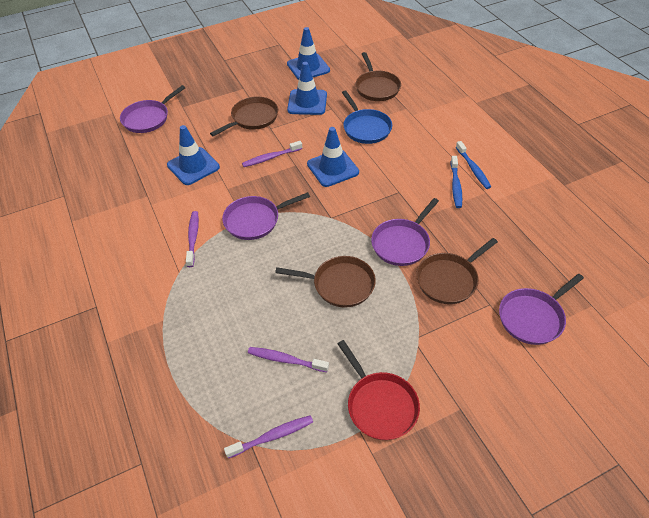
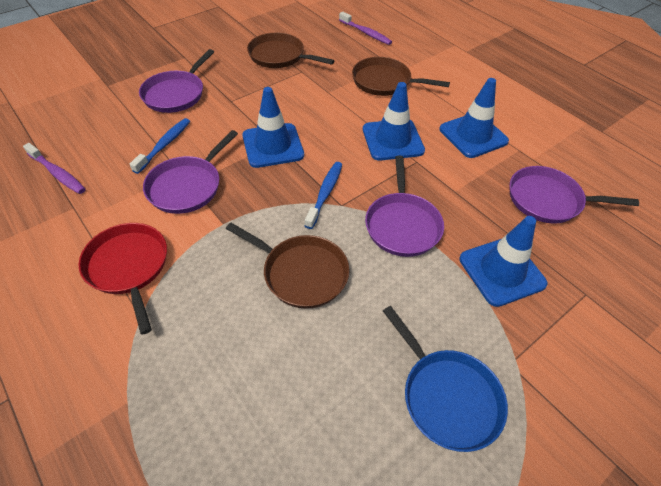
brown pan: 4 -> 3
purple toothbrush: 4 -> 2

